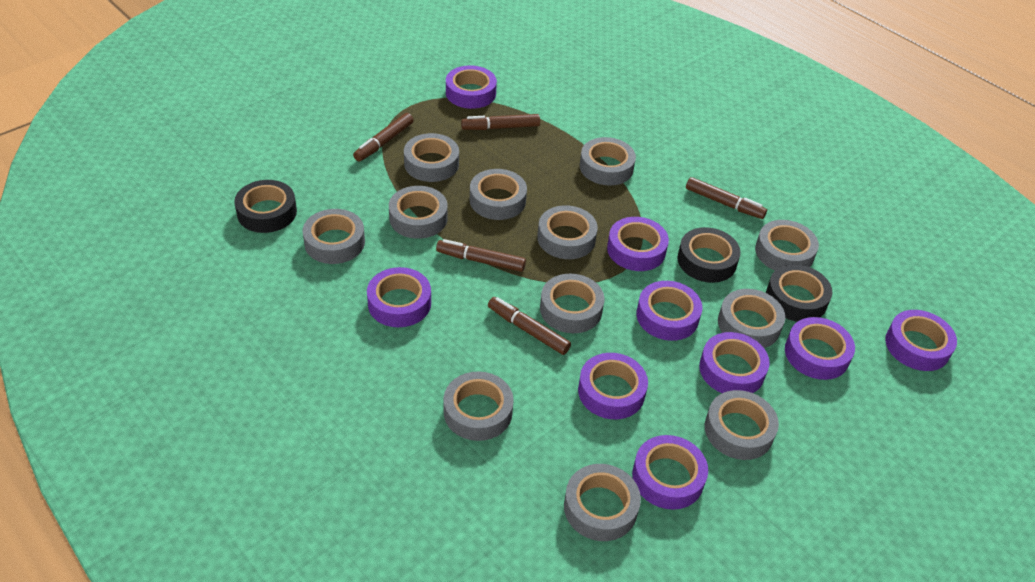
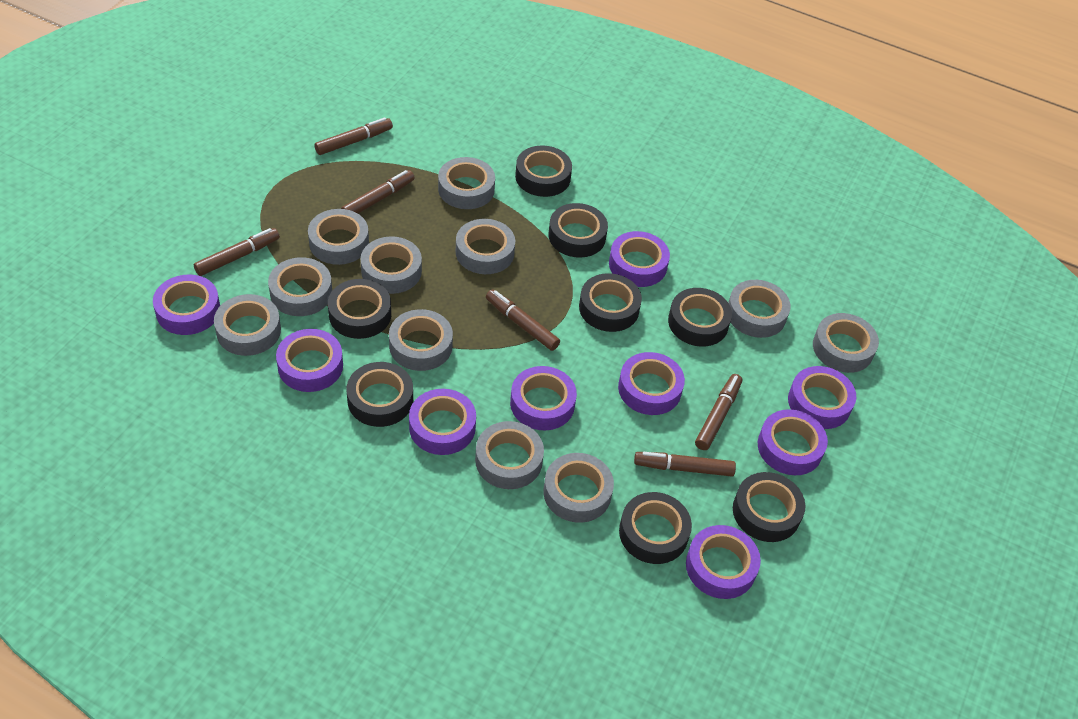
black tape: 3 -> 8
brown marker: 5 -> 6
grey tape: 12 -> 11

